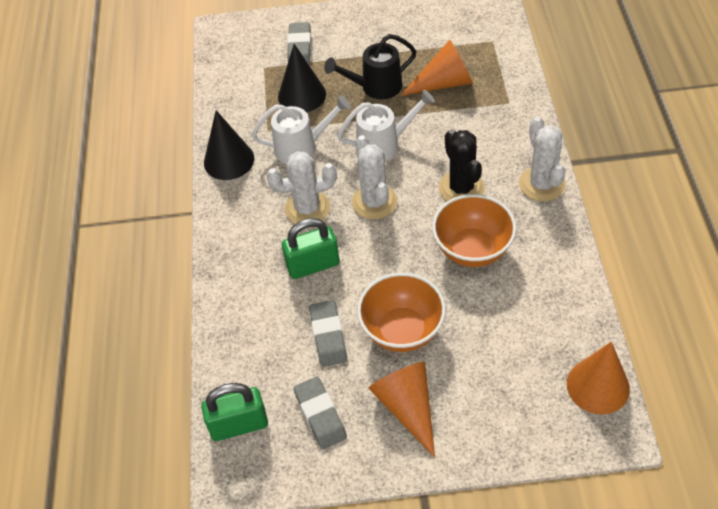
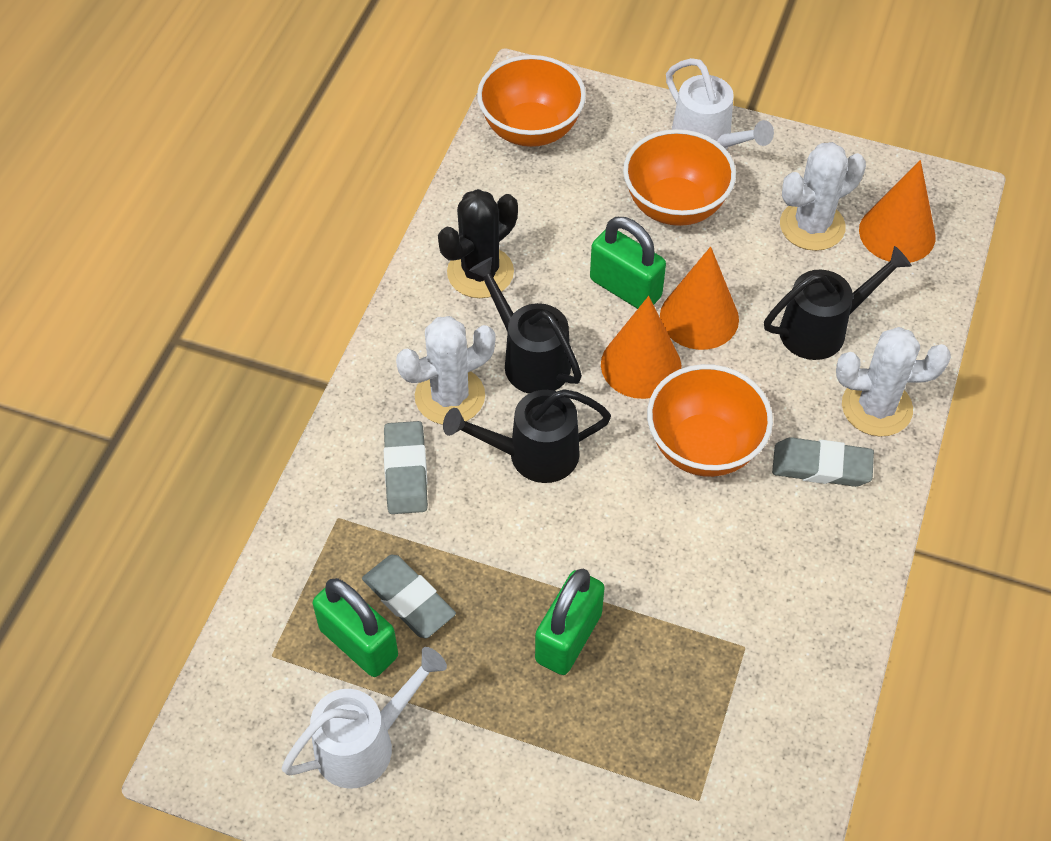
black cone: 2 -> 0
black watering can: 1 -> 3
green padlock: 2 -> 3
orange bowl: 2 -> 3

